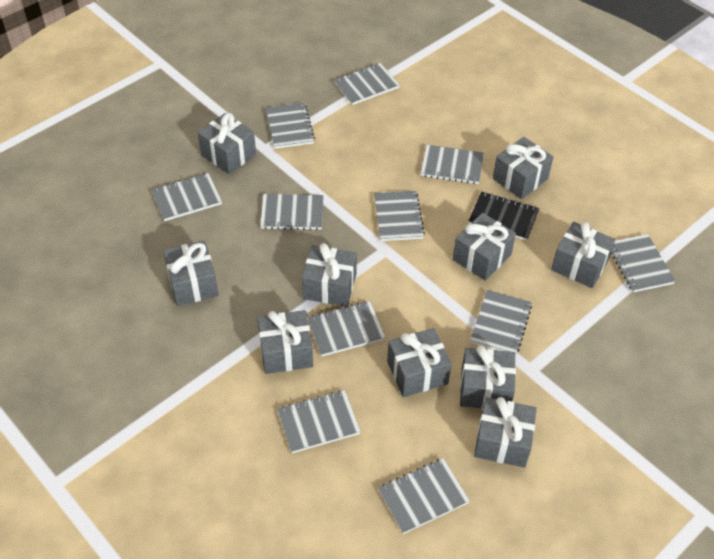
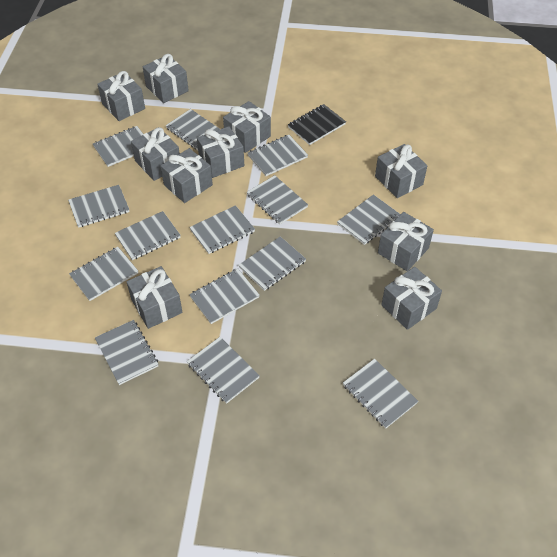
grey notebook: 11 -> 14

